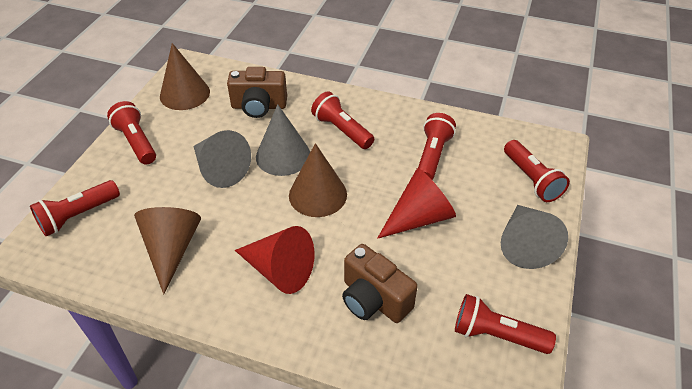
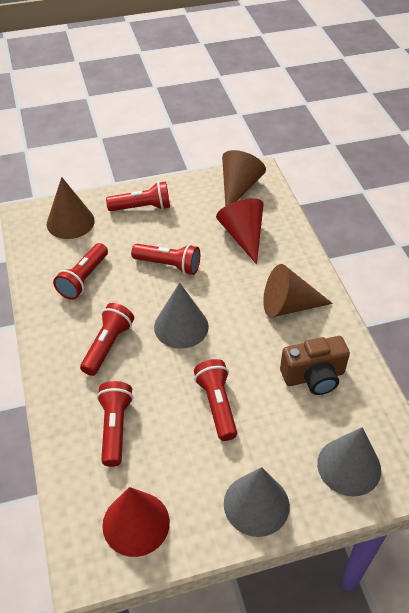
brown camera: 2 -> 1

